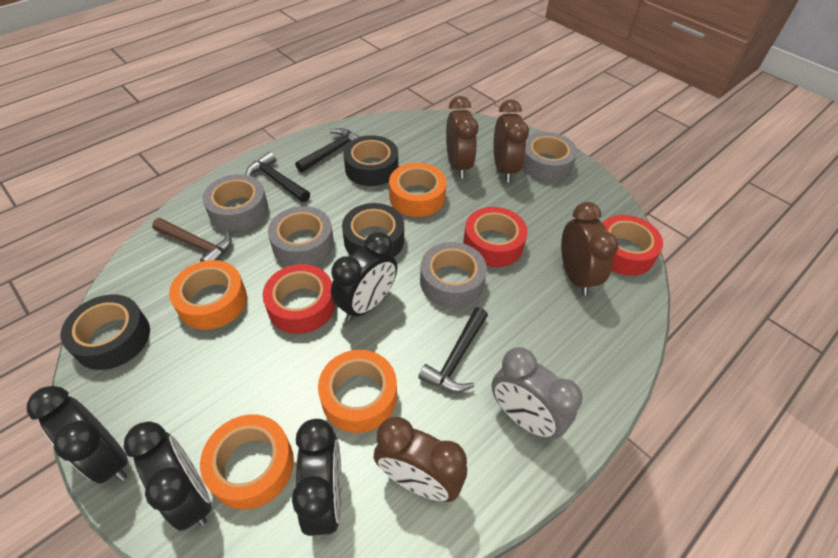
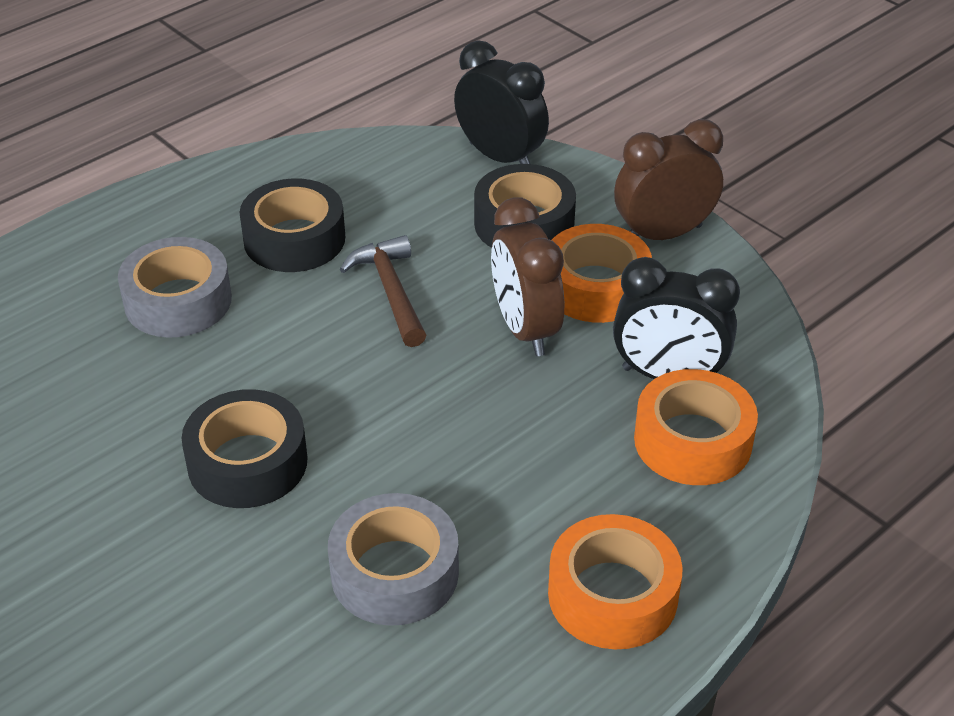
black clock: 4 -> 2
black hammer: 3 -> 0
brown clock: 4 -> 2
grey clock: 1 -> 0
grey tape: 4 -> 2
orange tape: 4 -> 3
red tape: 3 -> 0

